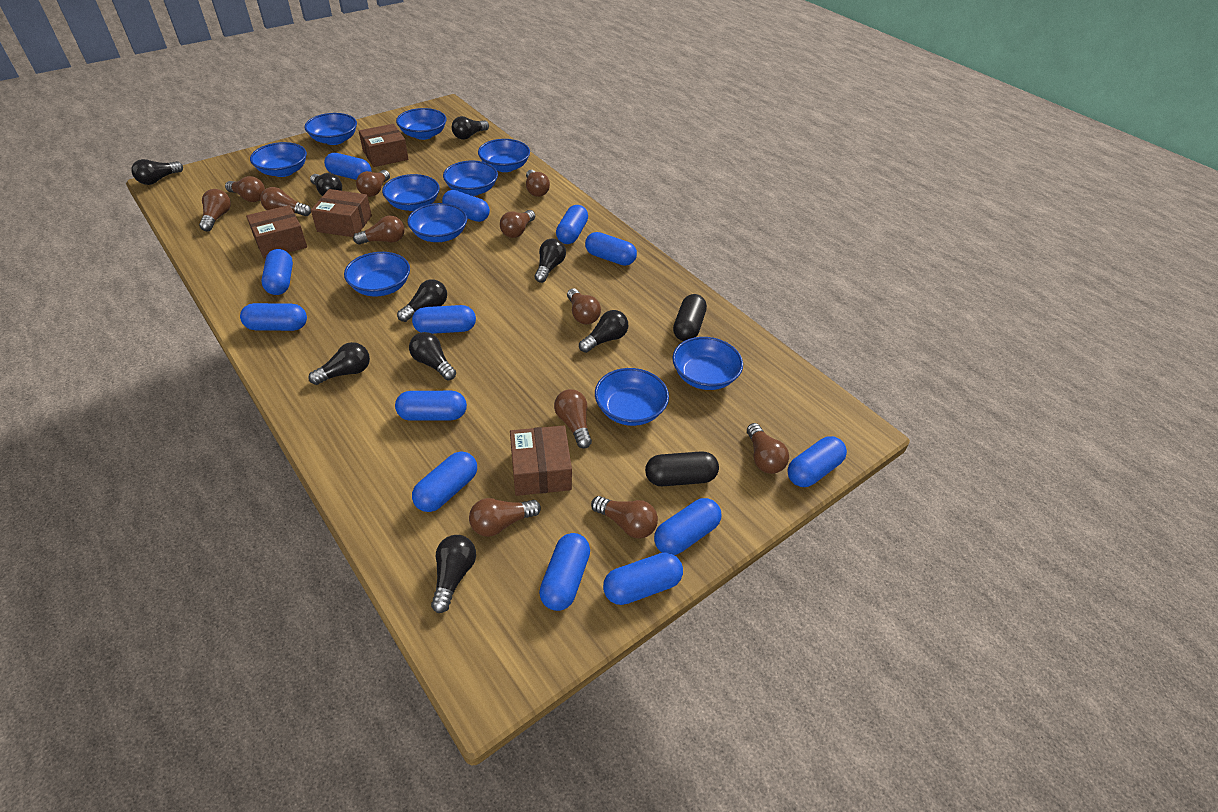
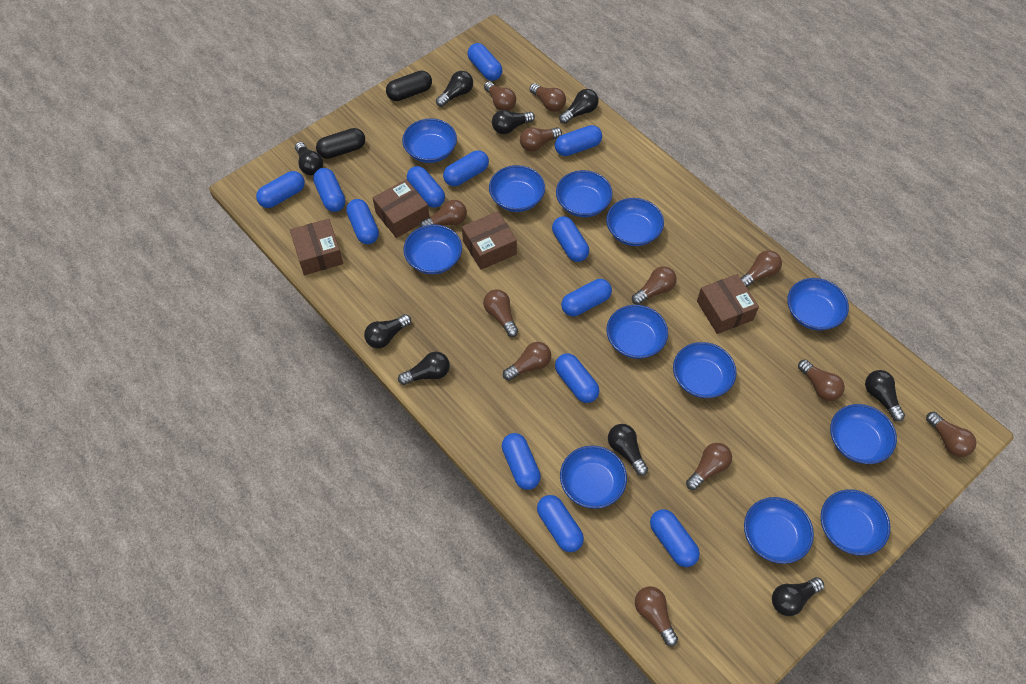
blue bowl: 10 -> 12

